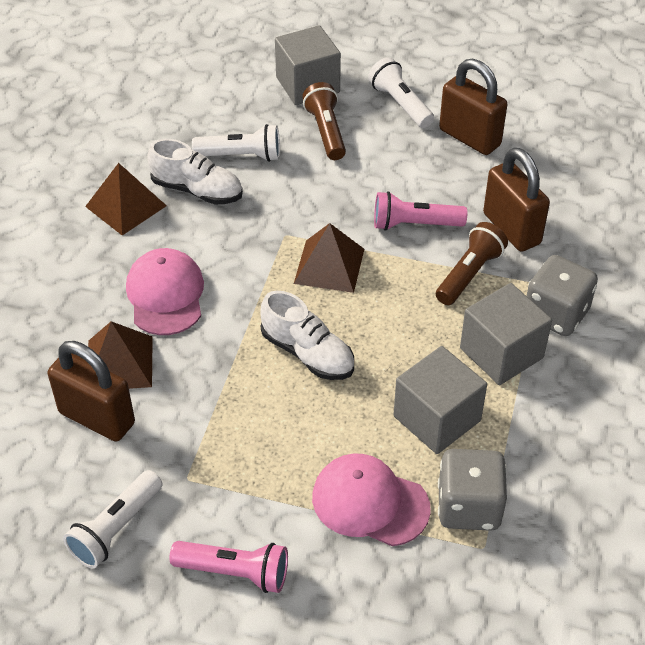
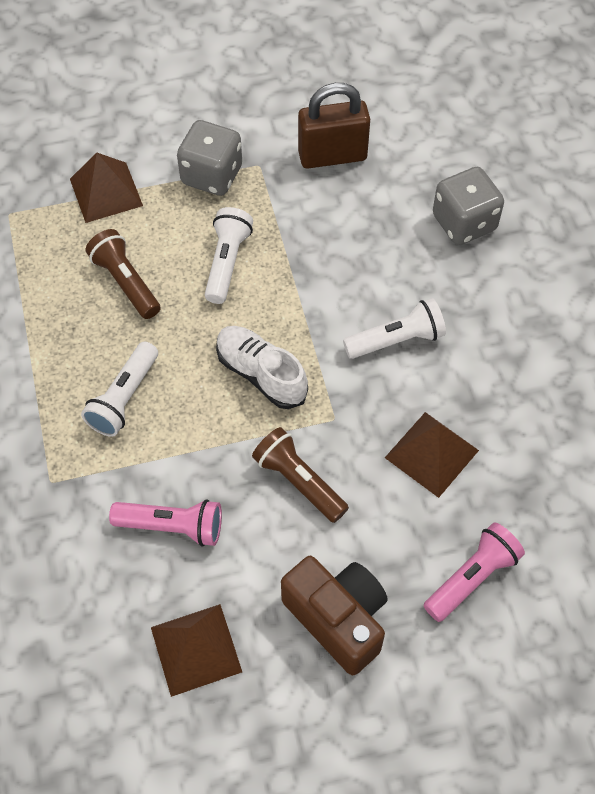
brown camera: 0 -> 1
brown padlock: 3 -> 1
grey cube: 3 -> 0
pink cap: 2 -> 0
white shoe: 2 -> 1

